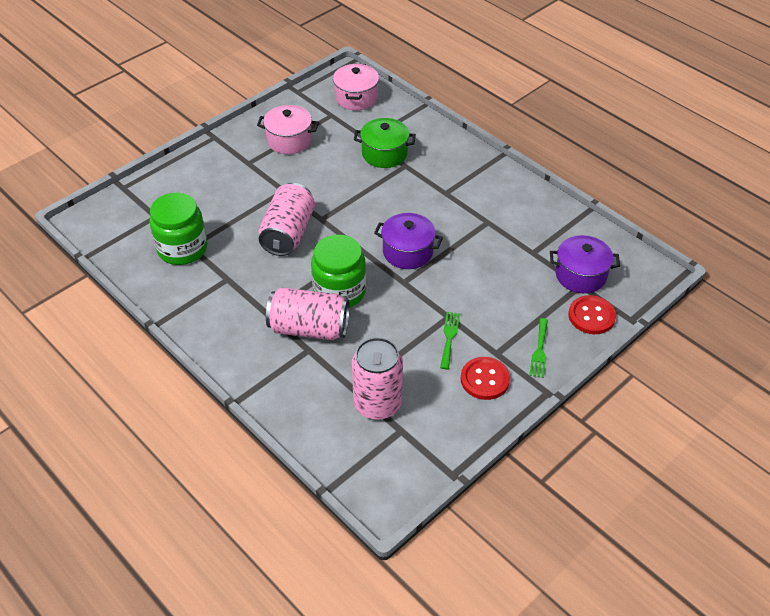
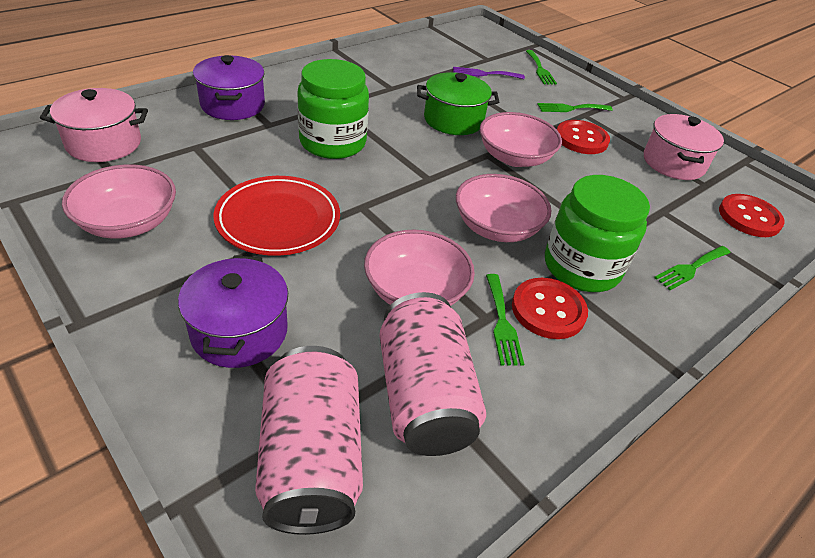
green fork: 2 -> 4
pink bowl: 0 -> 4
pink can: 3 -> 2
purple fork: 0 -> 1
red button: 2 -> 3
red plate: 0 -> 1

